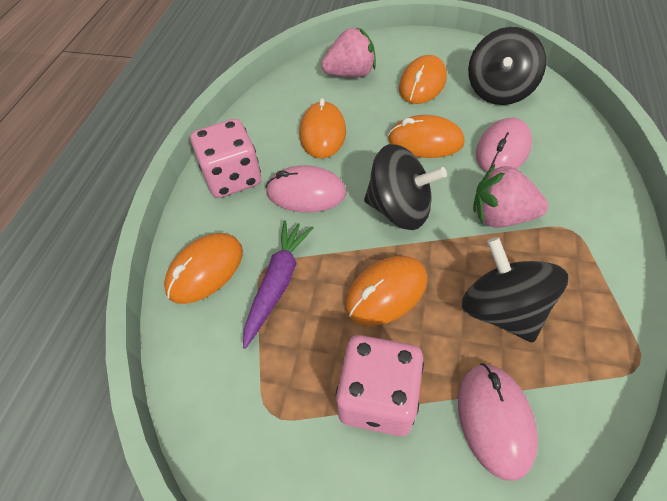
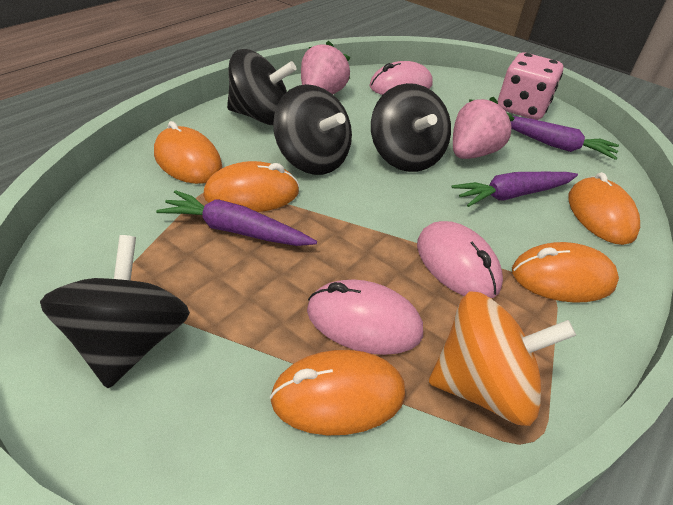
black spinning top: 3 -> 4
orange spinning top: 0 -> 1
pink dice: 2 -> 1
purple carrot: 1 -> 3

